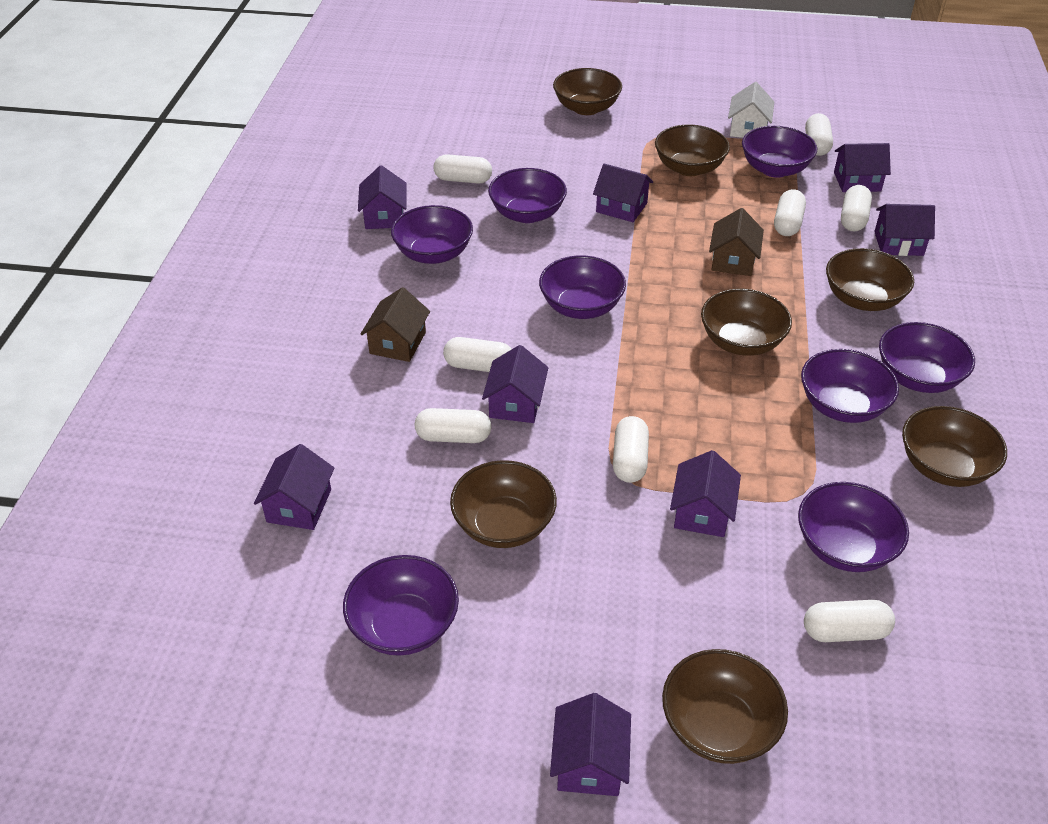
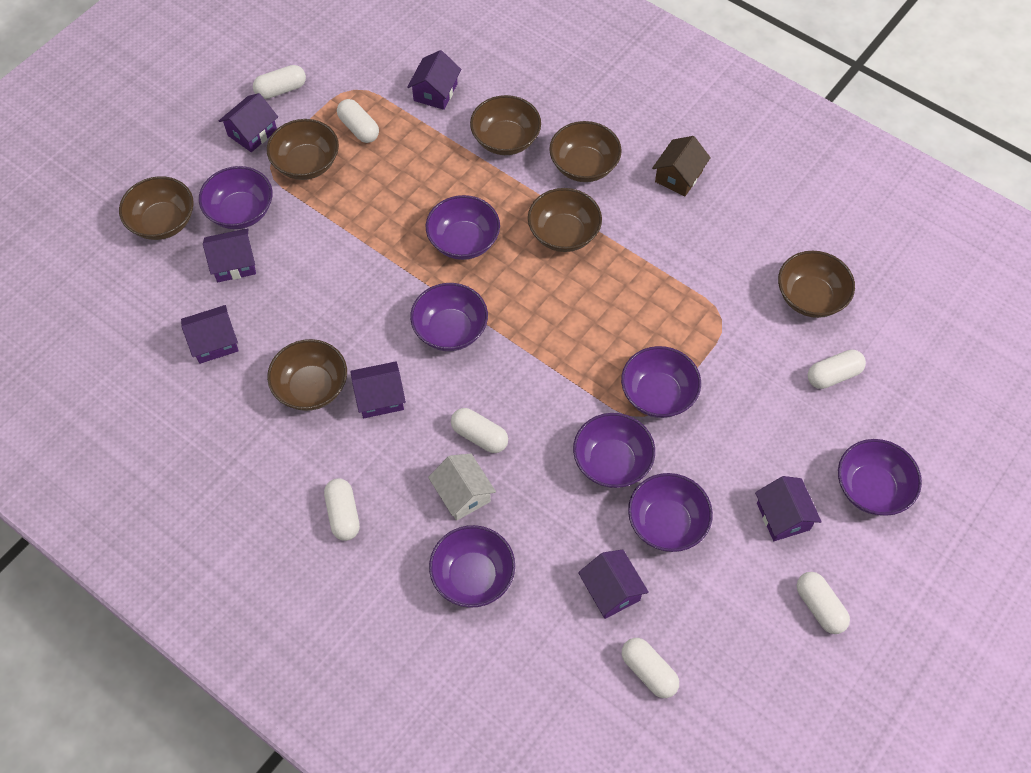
brown house: 2 -> 1
purple house: 8 -> 7
white capsule: 8 -> 7

